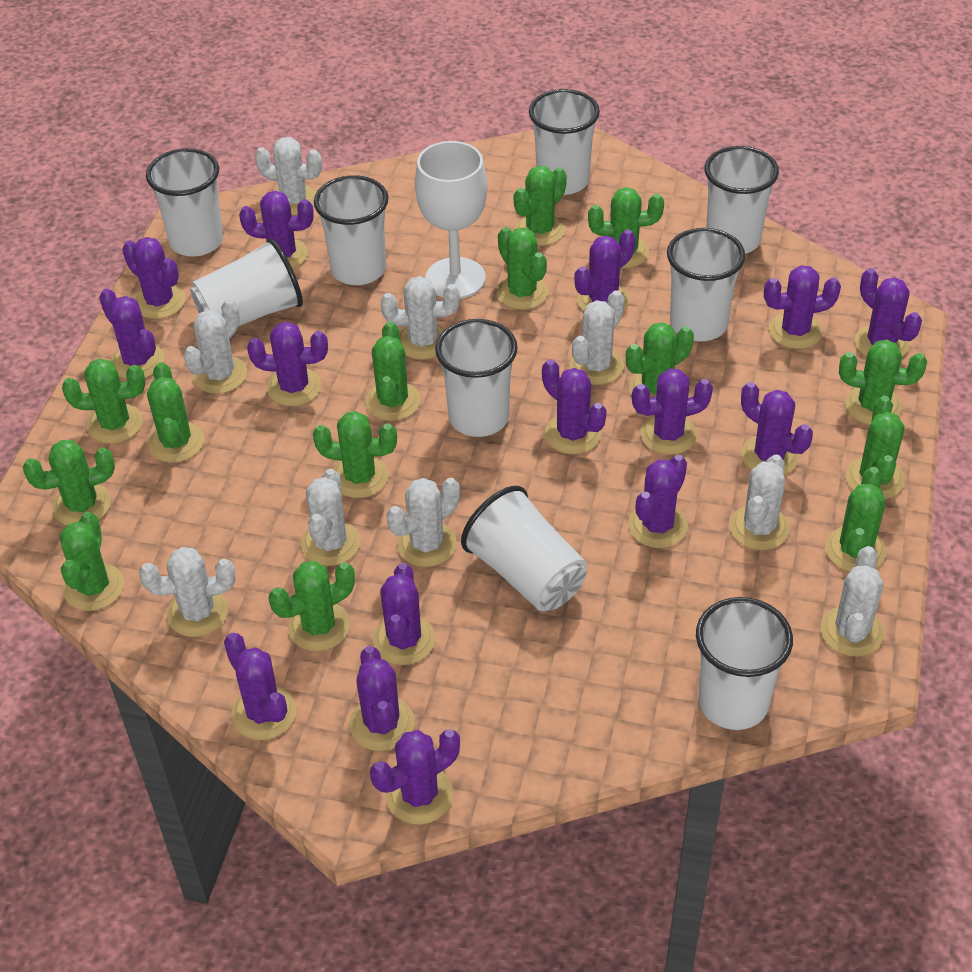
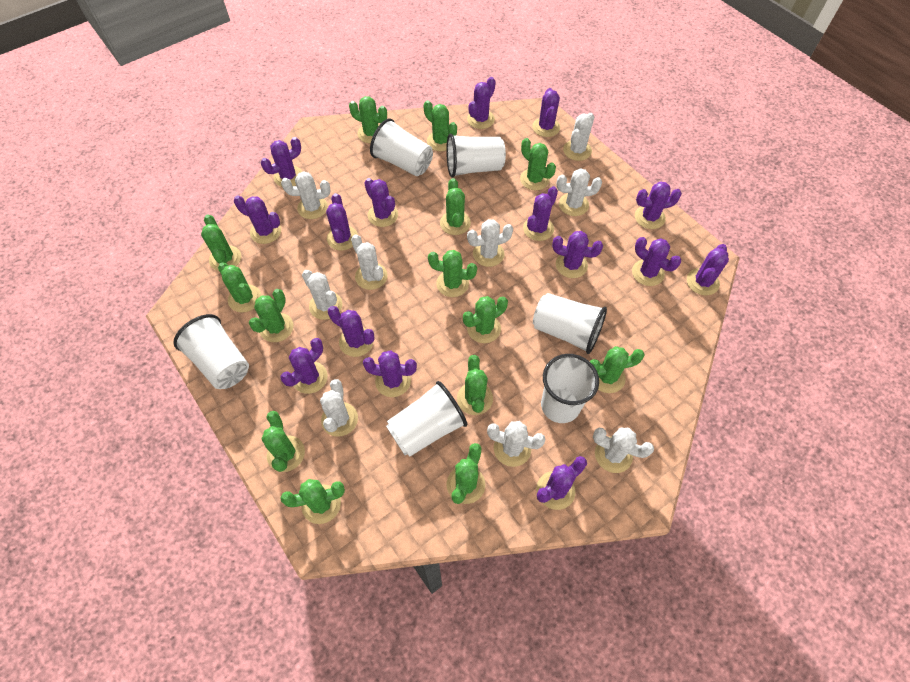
white cup: 9 -> 6
white goblet: 1 -> 0

